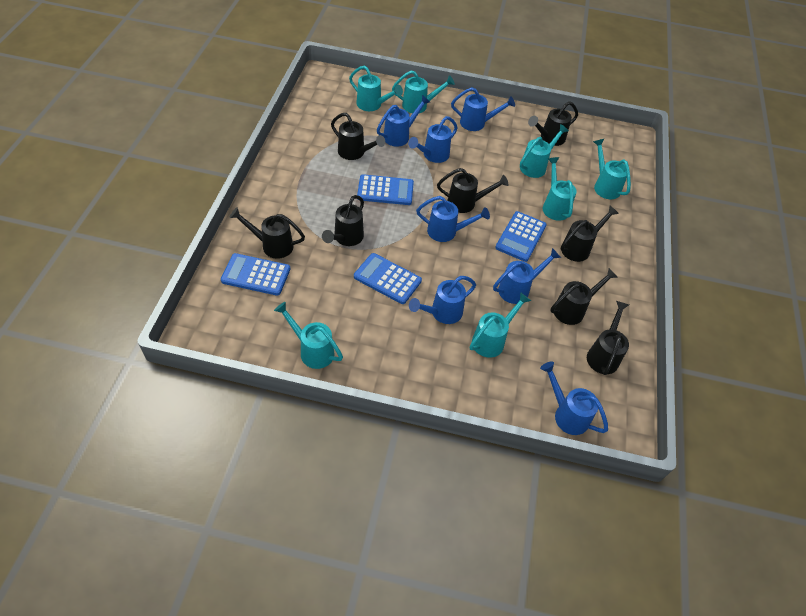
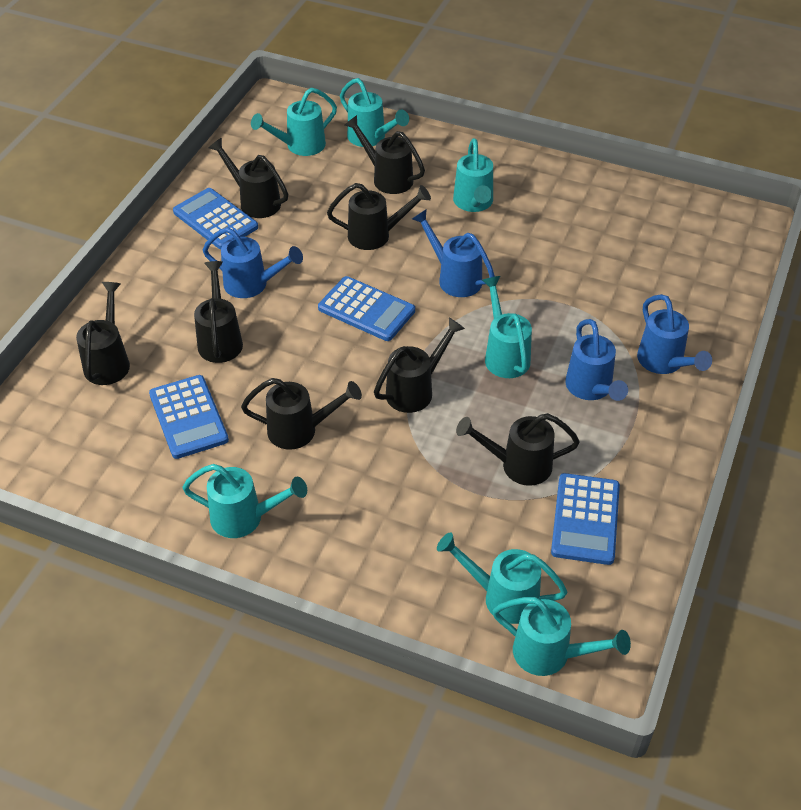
blue watering can: 7 -> 4

